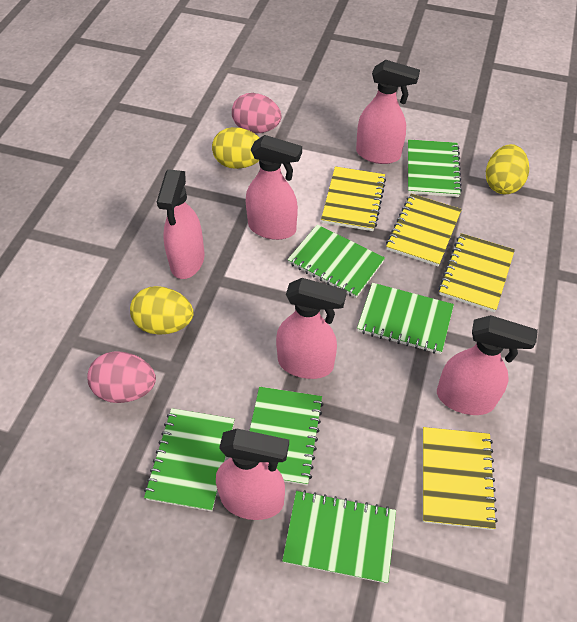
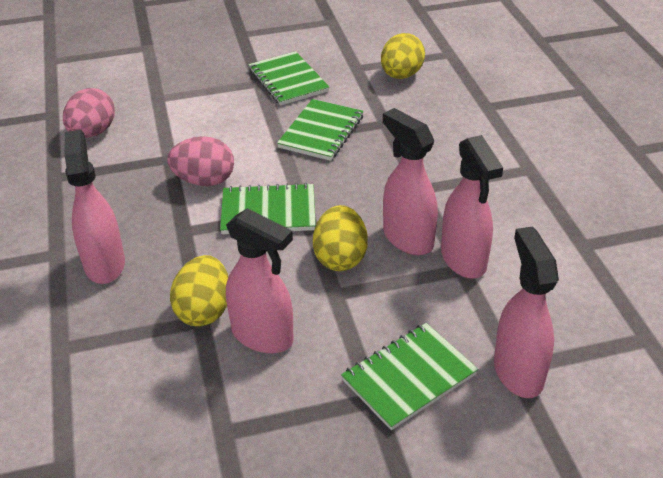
green notebook: 6 -> 4
pink spray bottle: 6 -> 5
yellow notebook: 4 -> 0

